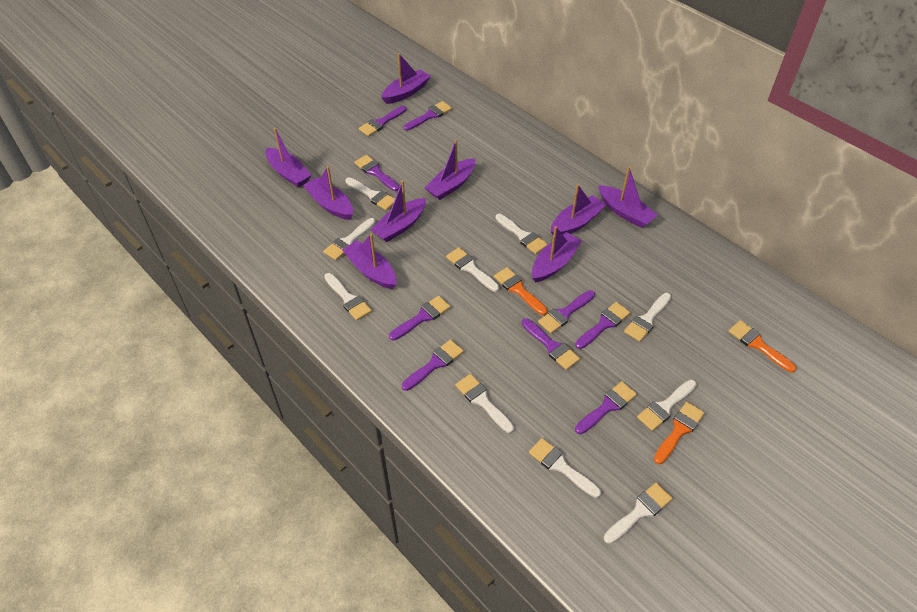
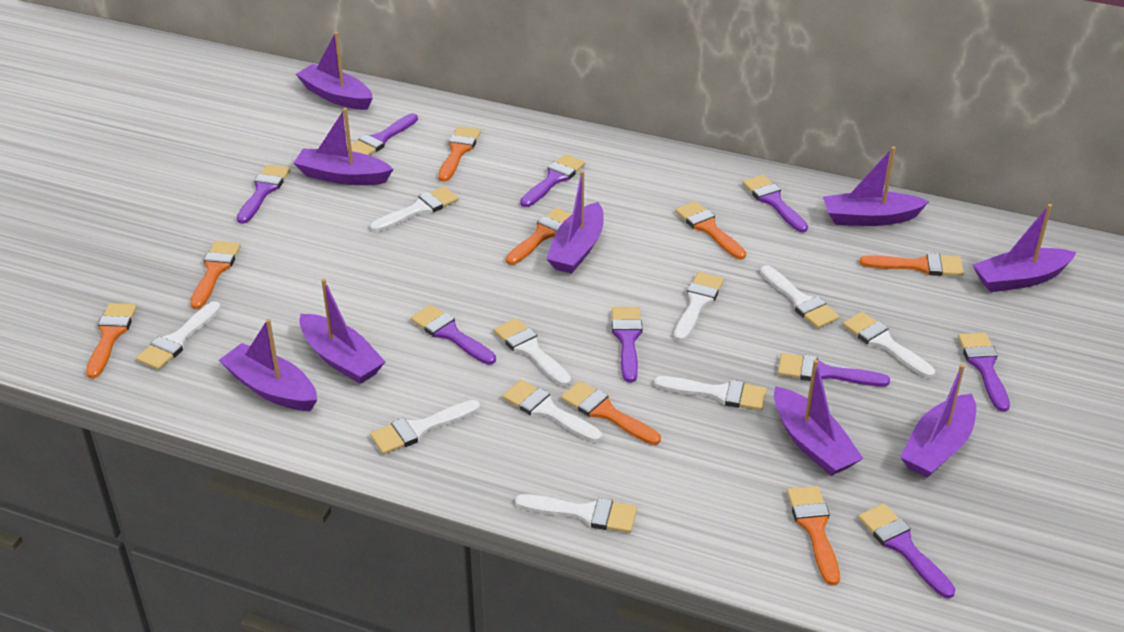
orange brush: 3 -> 8

